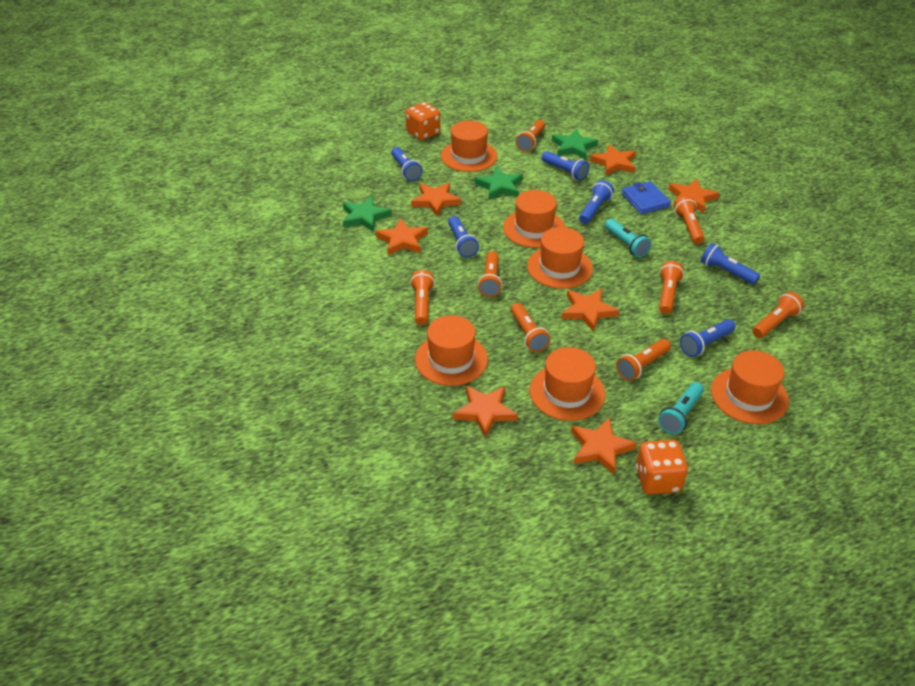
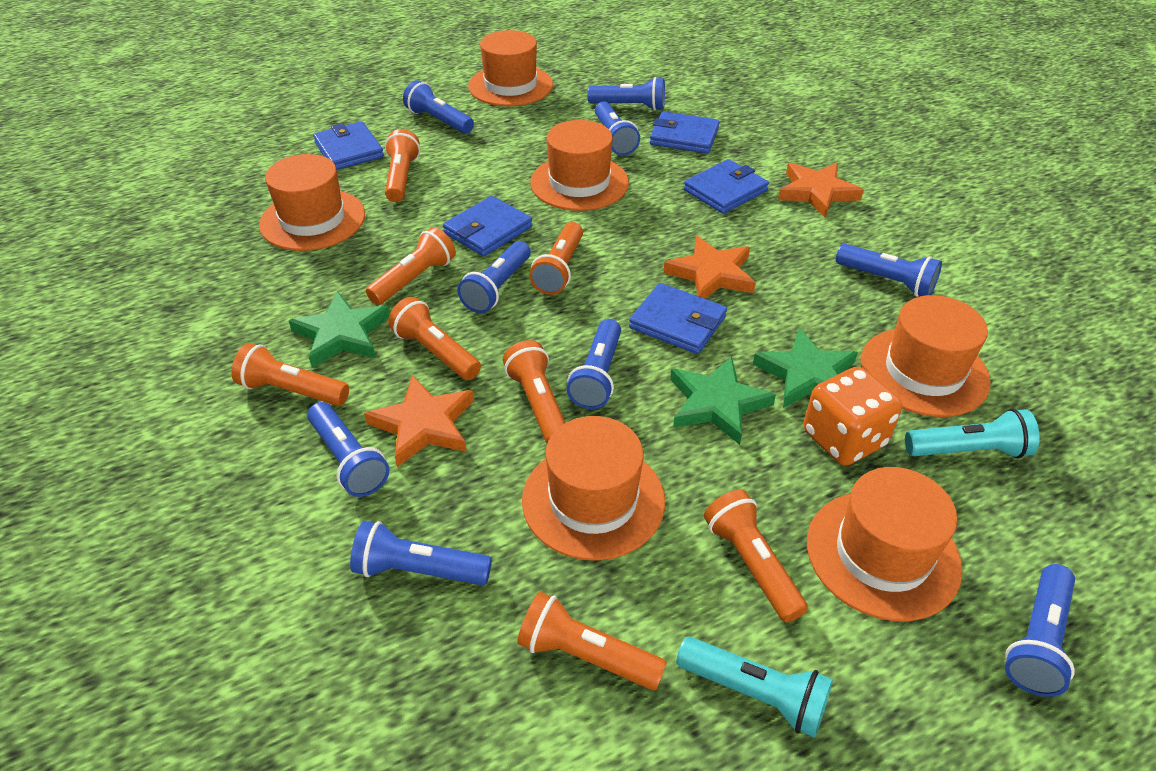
blue flashlight: 6 -> 9
blue wallet: 1 -> 5
orange dice: 2 -> 1
orange star: 7 -> 3

